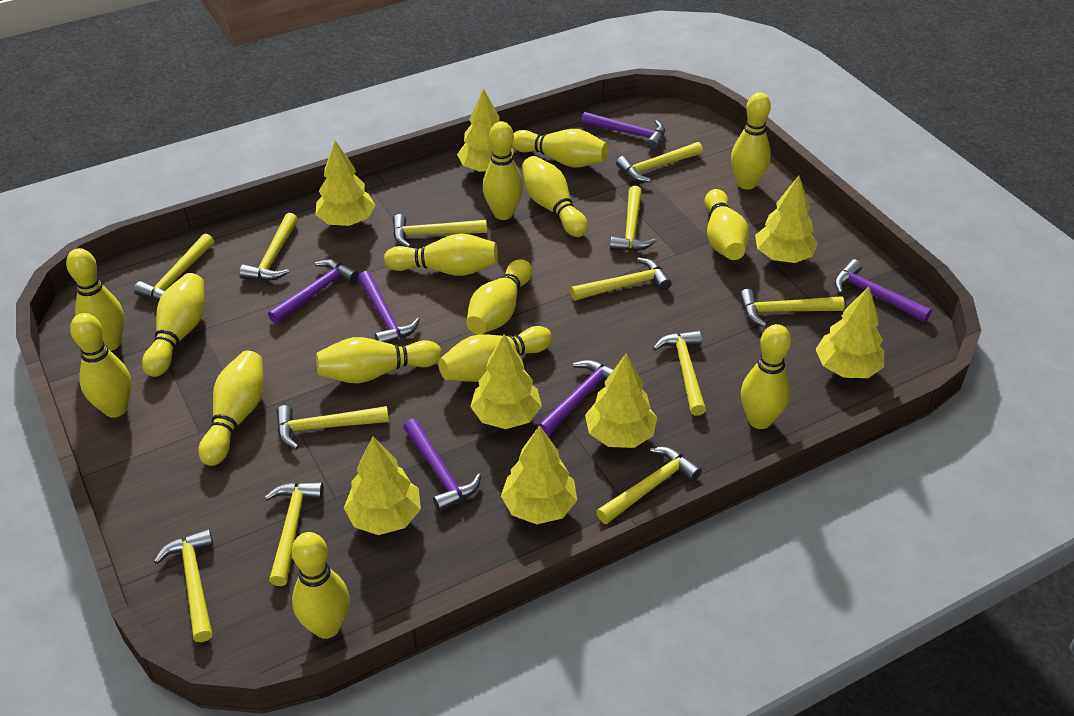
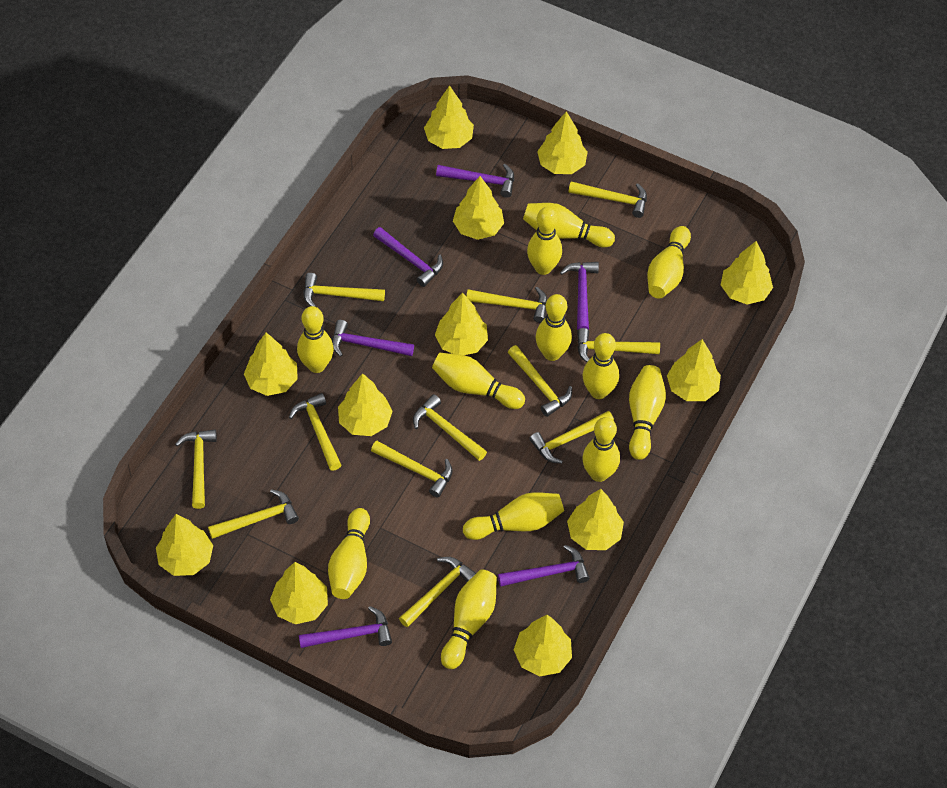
yellow bowling pin: 15 -> 12
yellow tree: 8 -> 12

